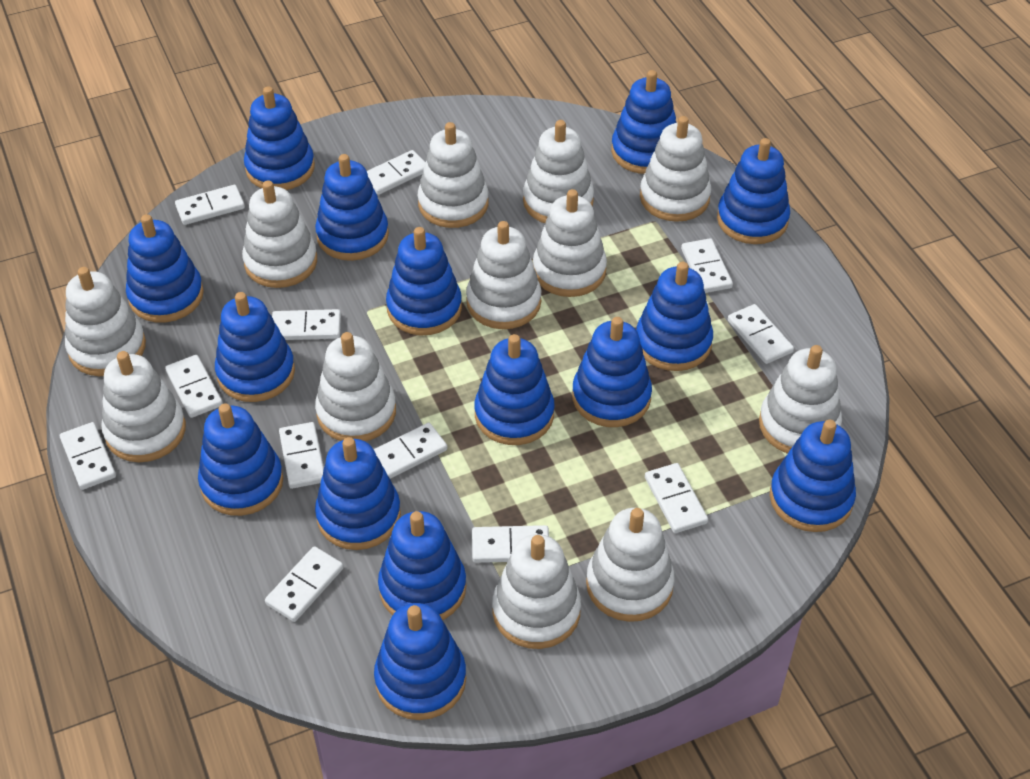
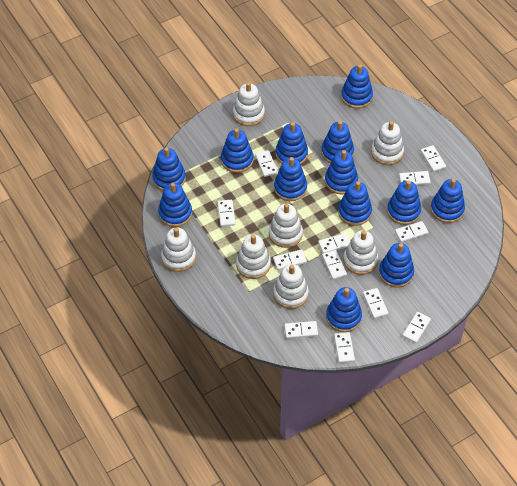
blue stacking toy: 15 -> 13
white stacking toy: 12 -> 7

